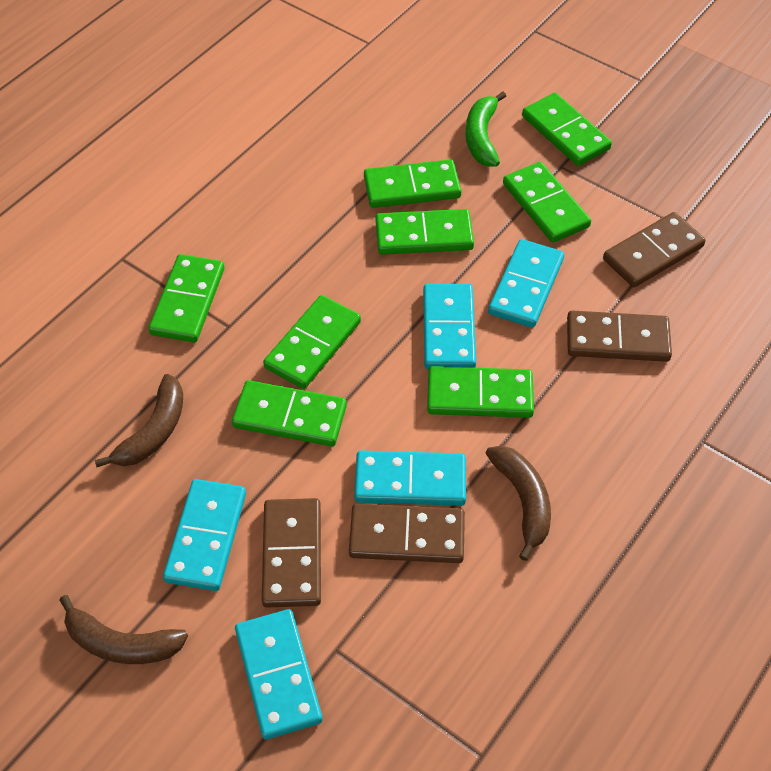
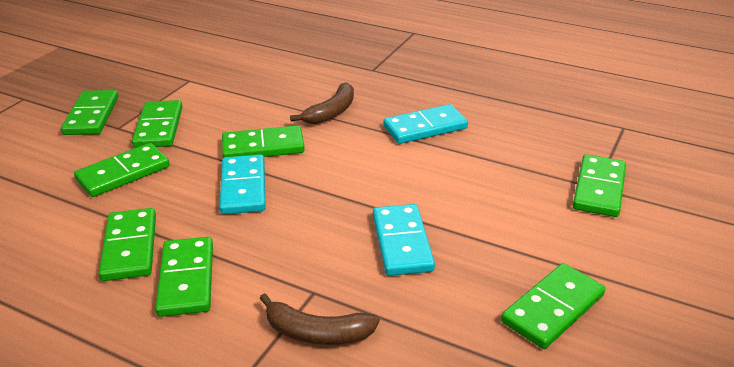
brown banana: 3 -> 2
brown domino: 4 -> 0
green banana: 1 -> 0
turquoise domino: 5 -> 3

